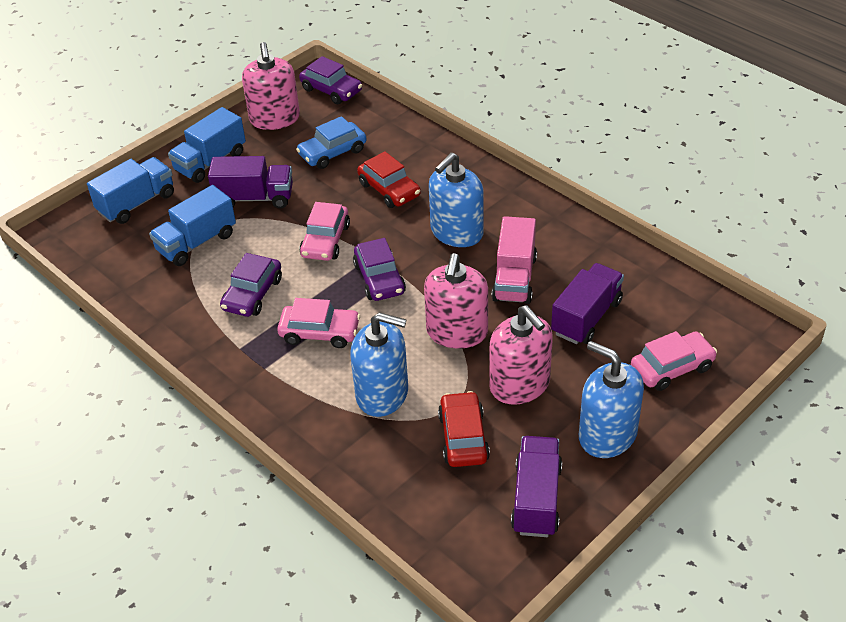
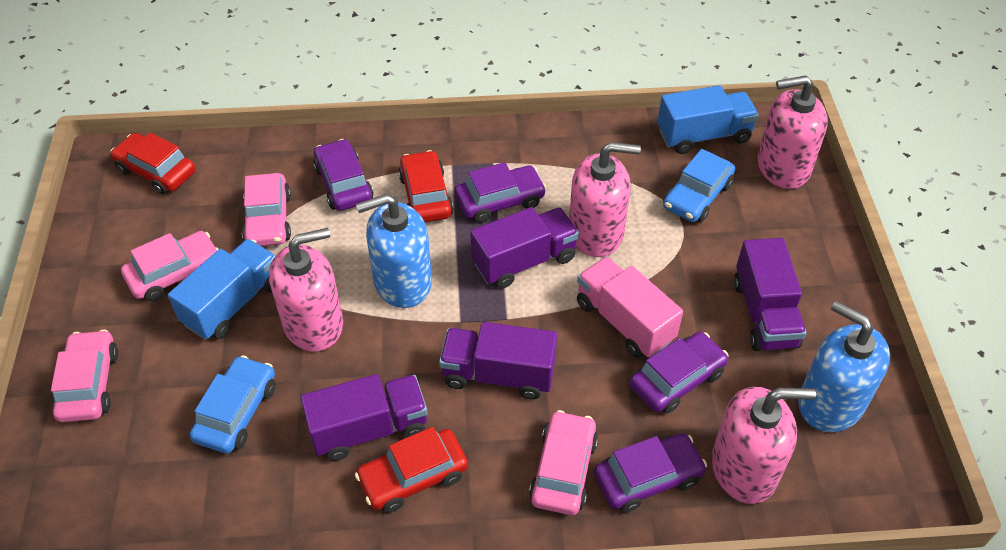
blue car: 1 -> 2
blue soap dispenser: 3 -> 2
blue truck: 3 -> 2
pink car: 3 -> 4
pink soap dispenser: 3 -> 4
purple car: 3 -> 4
purple truck: 3 -> 4
red car: 2 -> 3

